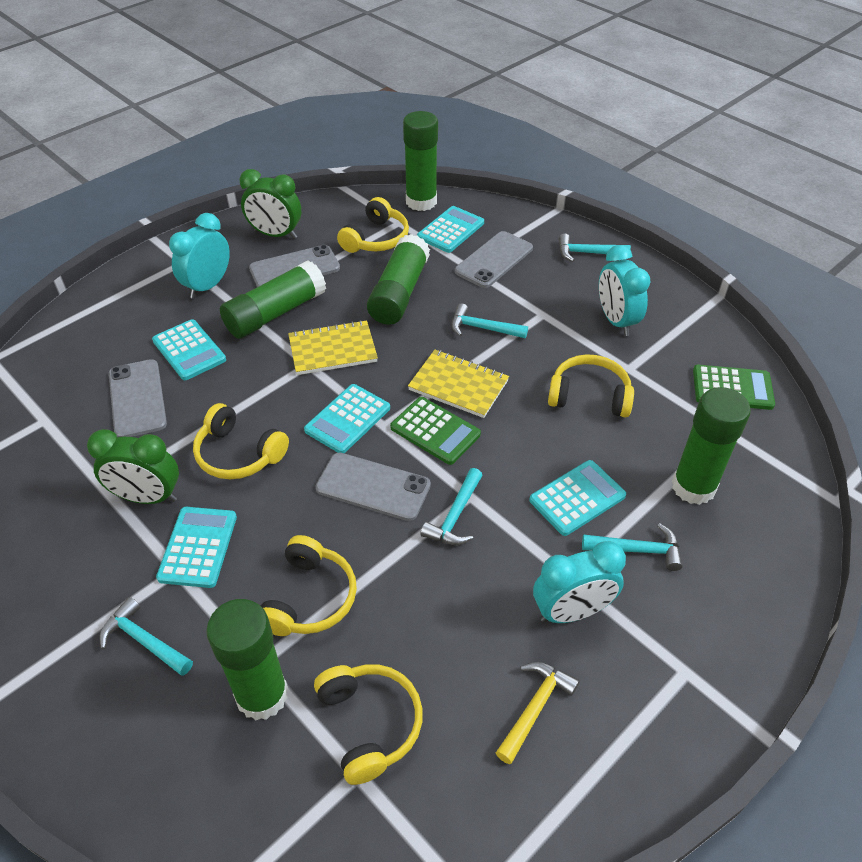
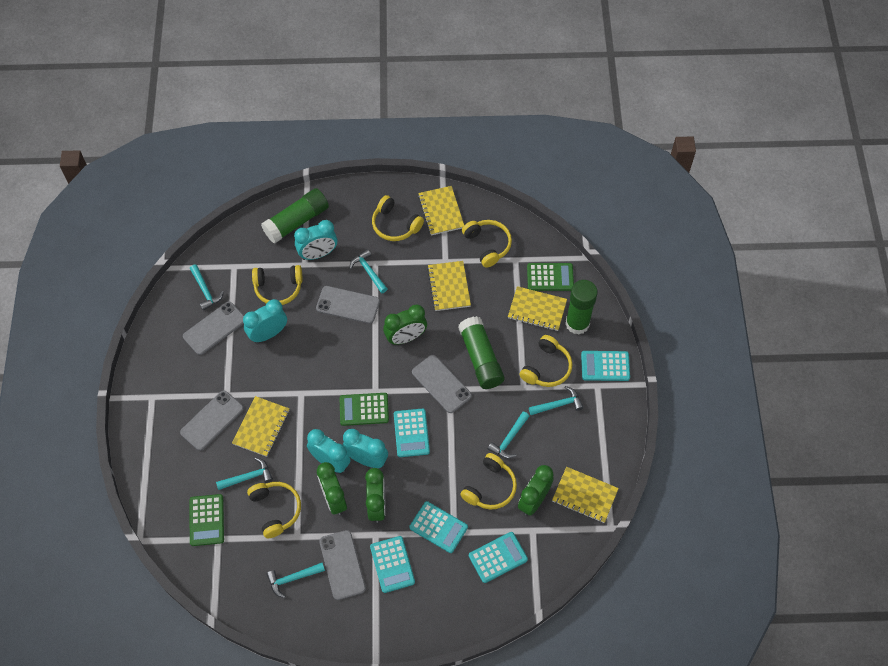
green calculator: 2 -> 3
green clock: 2 -> 4
green glue stick: 5 -> 3
grey phone: 4 -> 5
turquoise clock: 3 -> 4
turquoise hammer: 5 -> 6
yellow hammer: 1 -> 0
yellow headphones: 5 -> 6
yellow notebook: 2 -> 5

